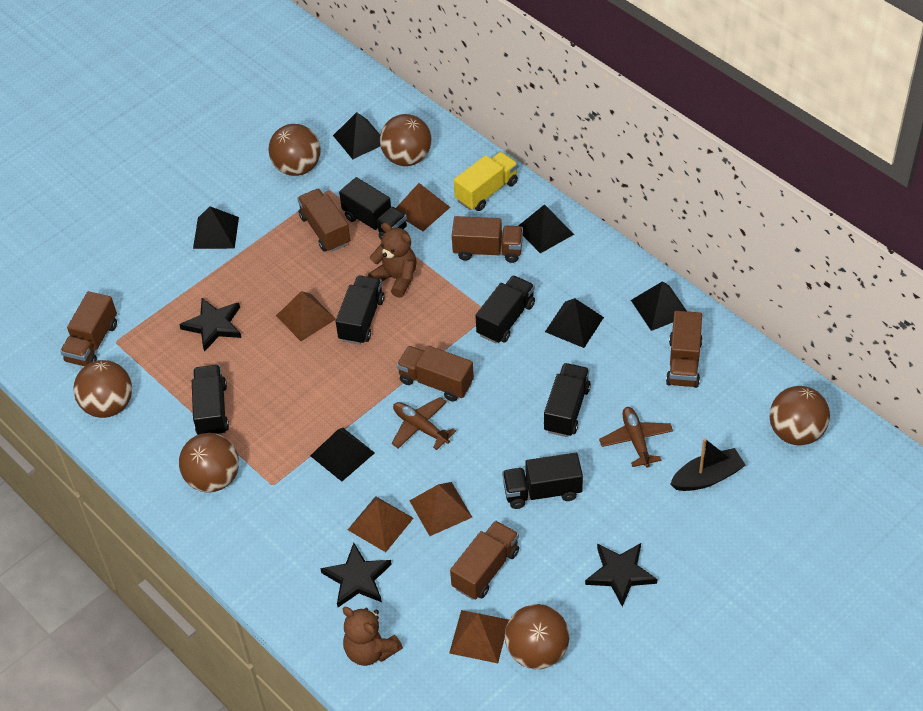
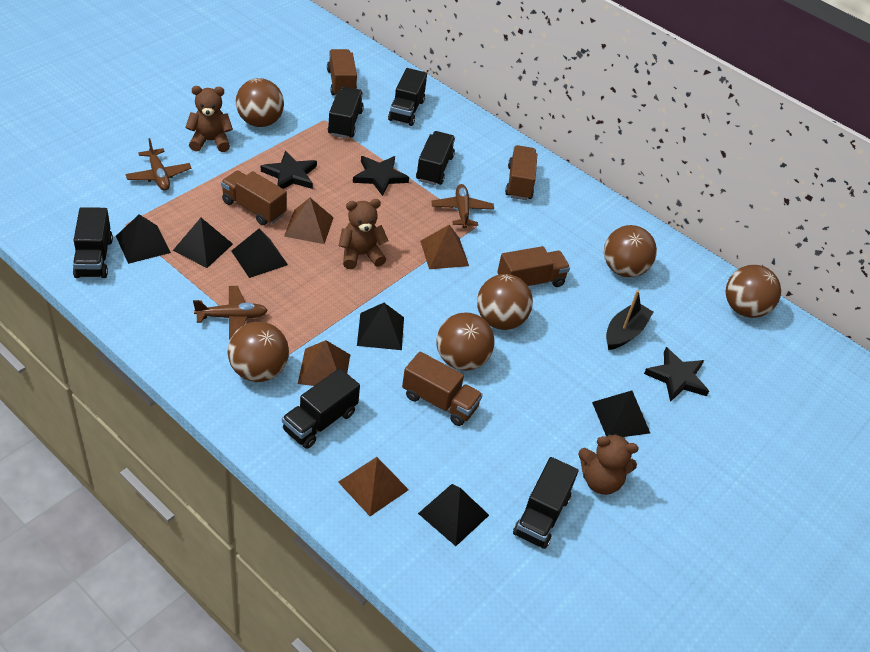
brown plane: 2 -> 3
brown pyramid: 5 -> 4
brown teddy bear: 2 -> 3
brown truck: 6 -> 5
yellow truck: 1 -> 0

